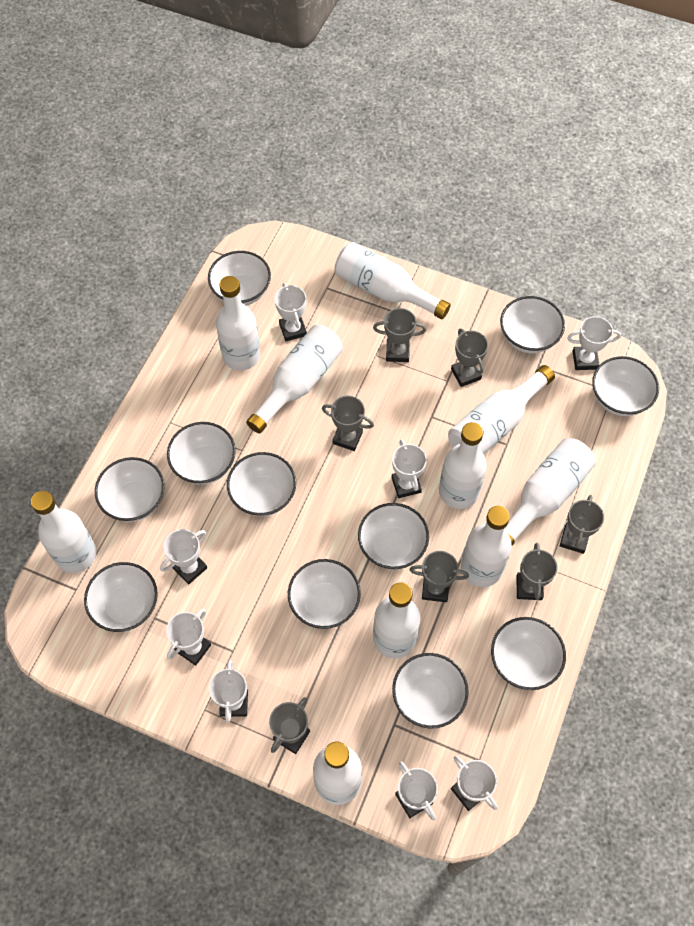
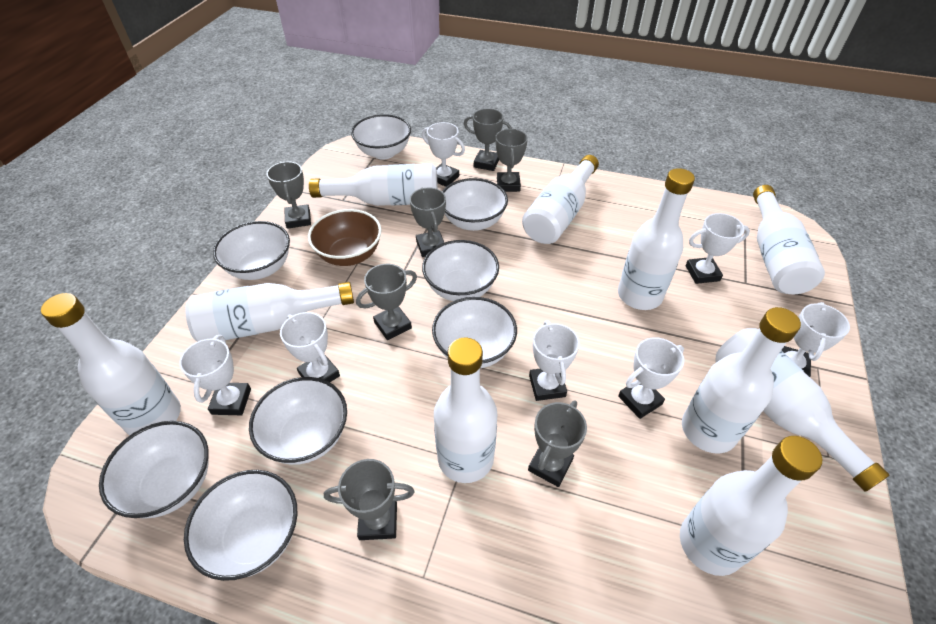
brown bowl: 0 -> 1
white bowl: 11 -> 8
white trophy: 8 -> 7

